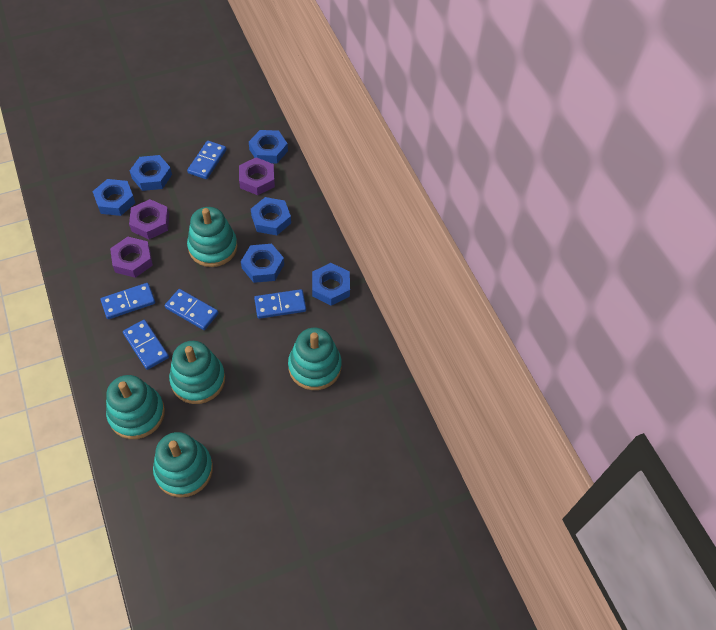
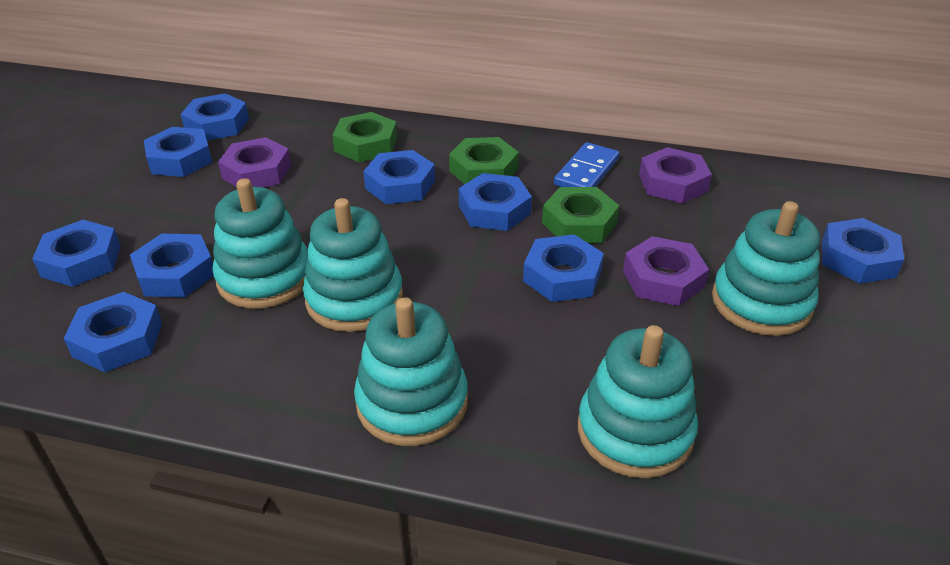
blue domino: 5 -> 1
blue nut: 6 -> 9
green nut: 0 -> 3

